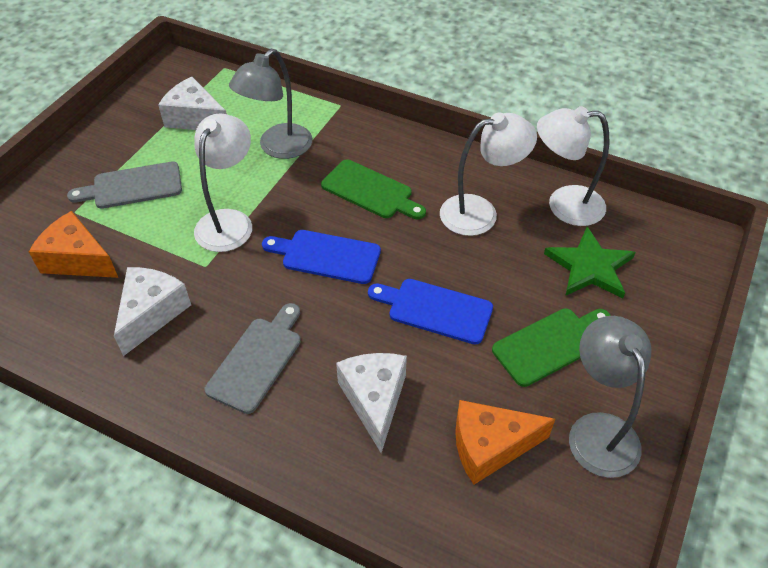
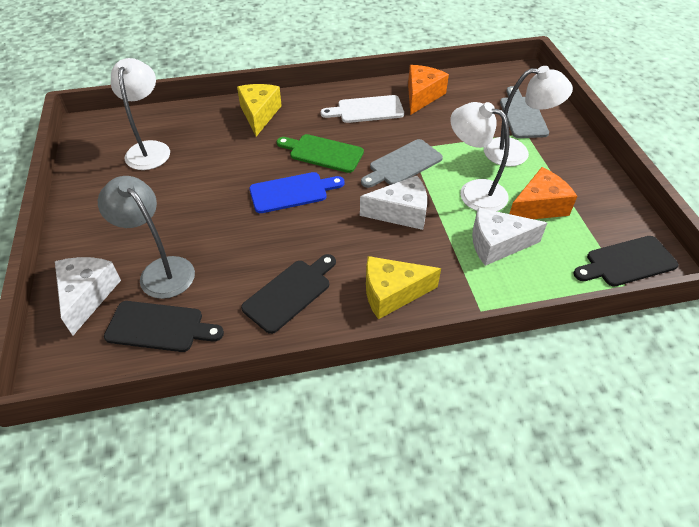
black cutting board: 0 -> 3
blue cutting board: 2 -> 1
green cutting board: 2 -> 1
green star: 1 -> 0
grey lamp: 2 -> 1
white cutting board: 0 -> 1
yellow cheese: 0 -> 2

